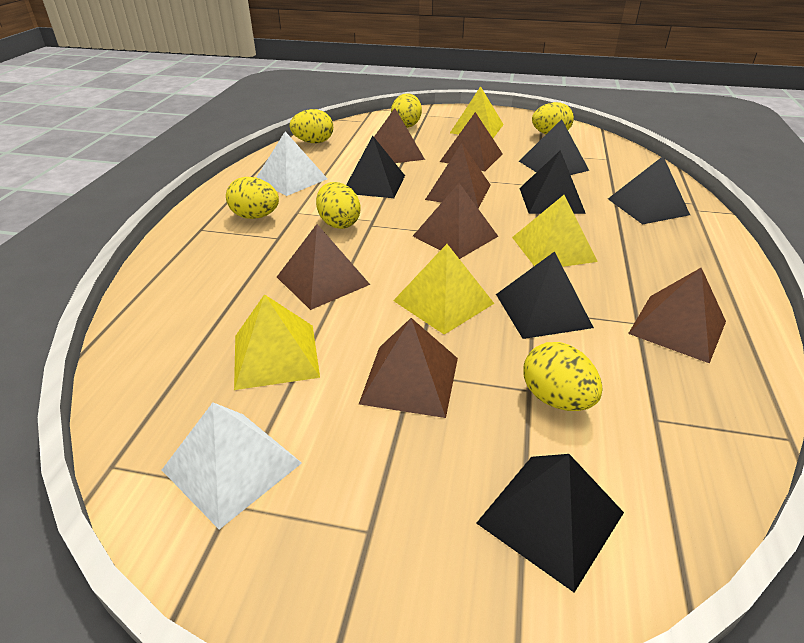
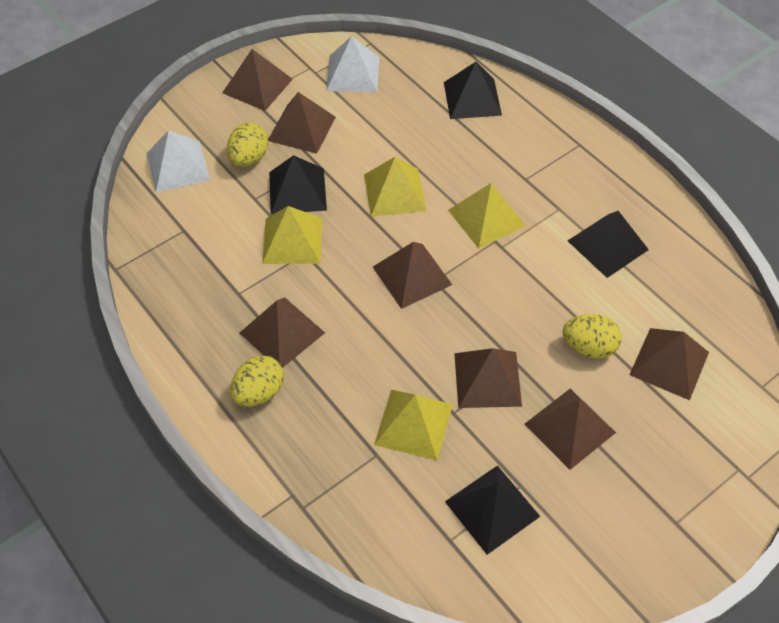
black pyramid: 6 -> 4
yellow egg: 6 -> 3

